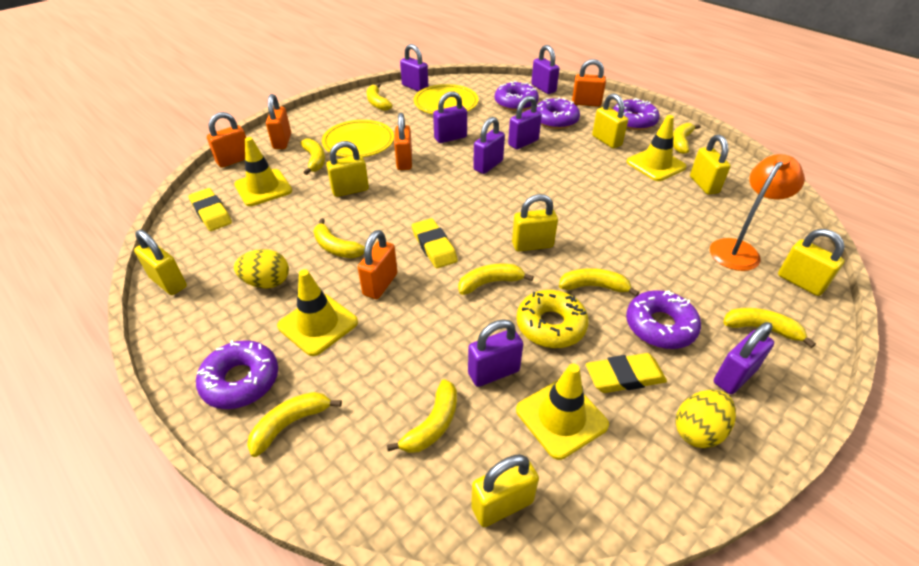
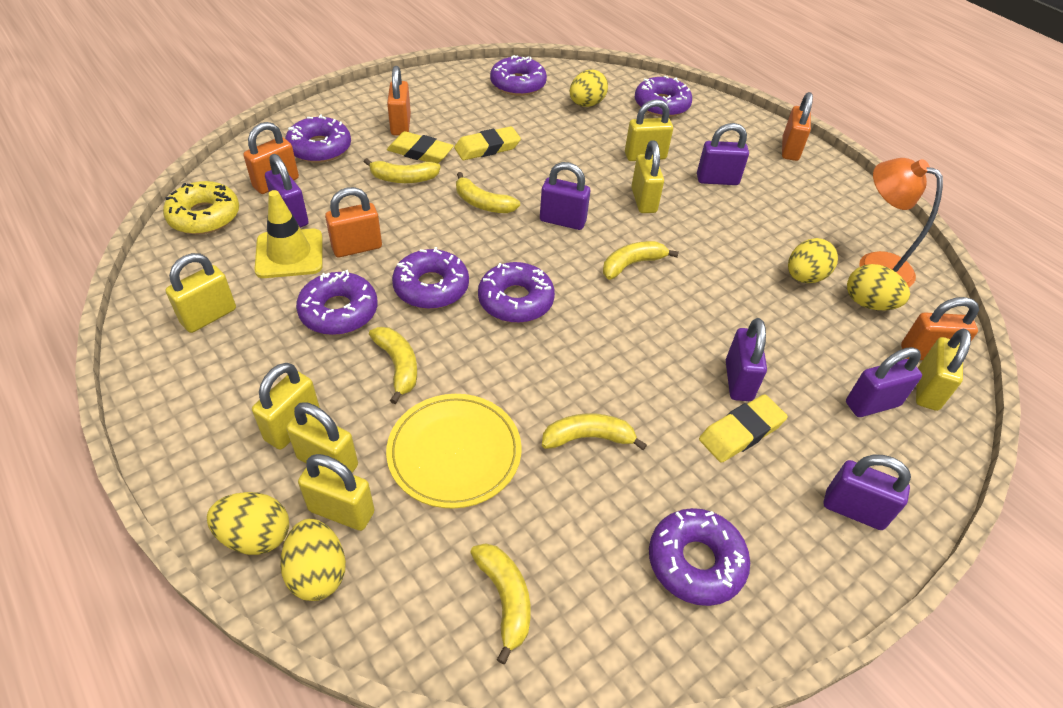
purple donut: 5 -> 7
purple padlock: 7 -> 6
yellow banana: 9 -> 6
yellow egg: 2 -> 5
yellow plate: 2 -> 1
yellow traffic cone: 4 -> 1

